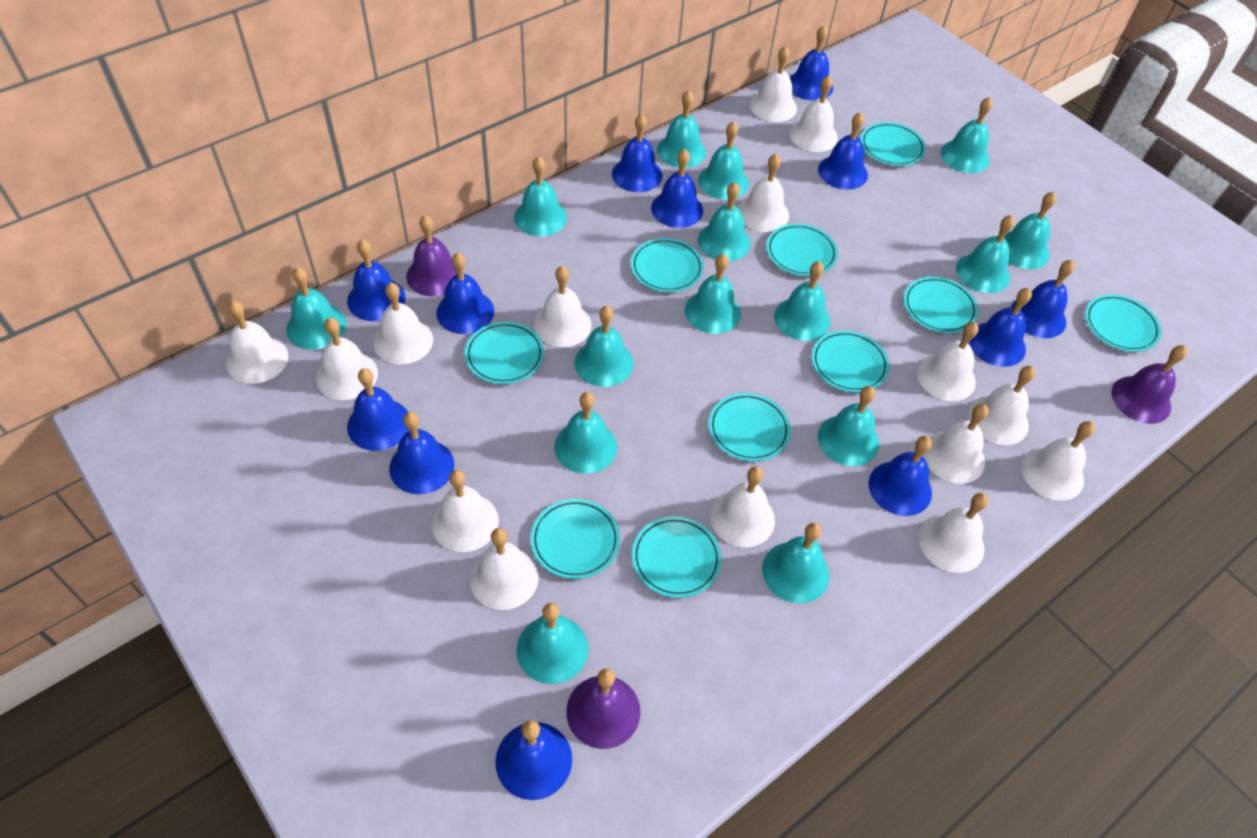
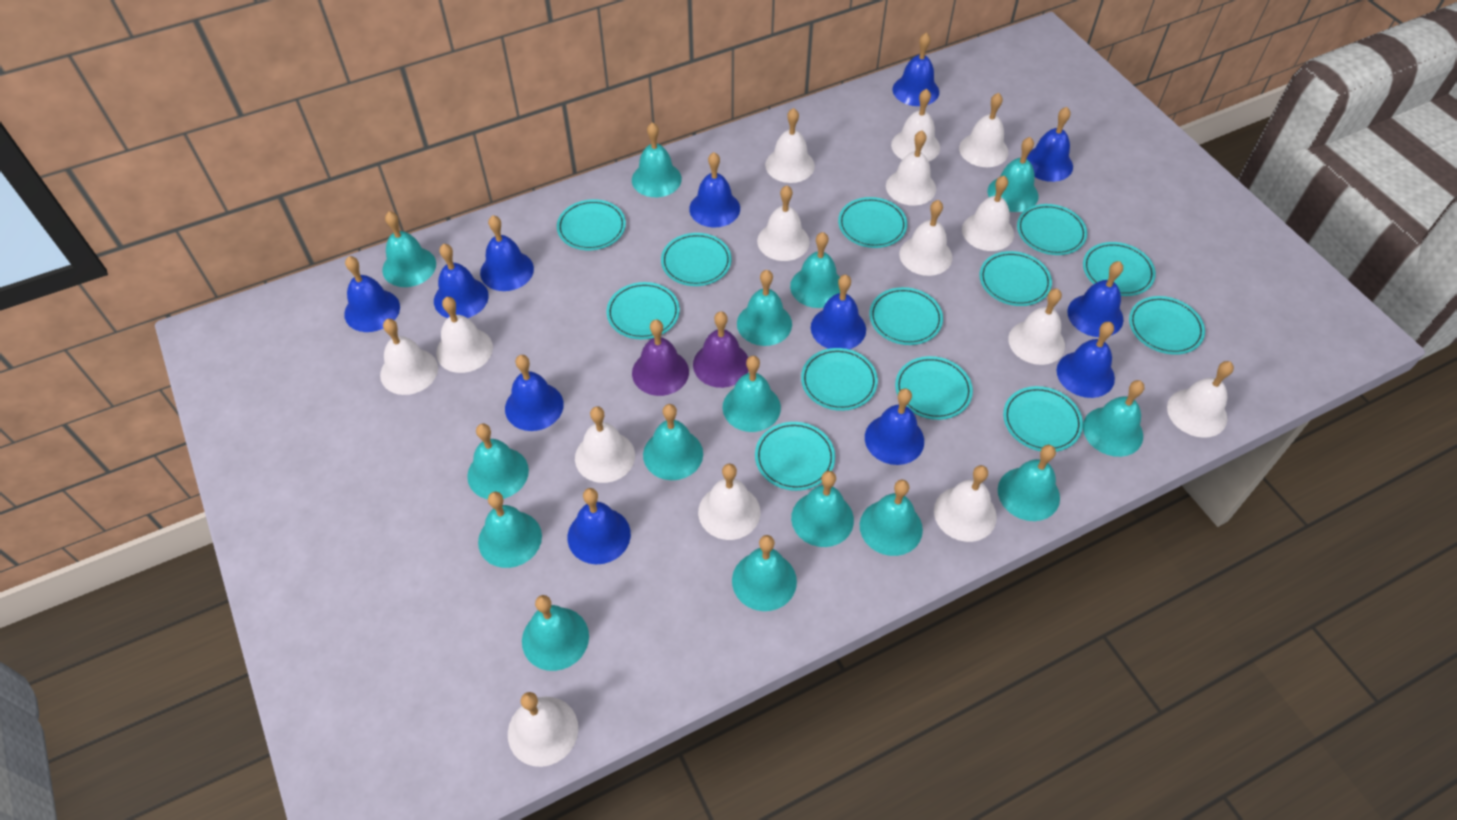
purple bell: 3 -> 2
turquoise plate: 10 -> 13

